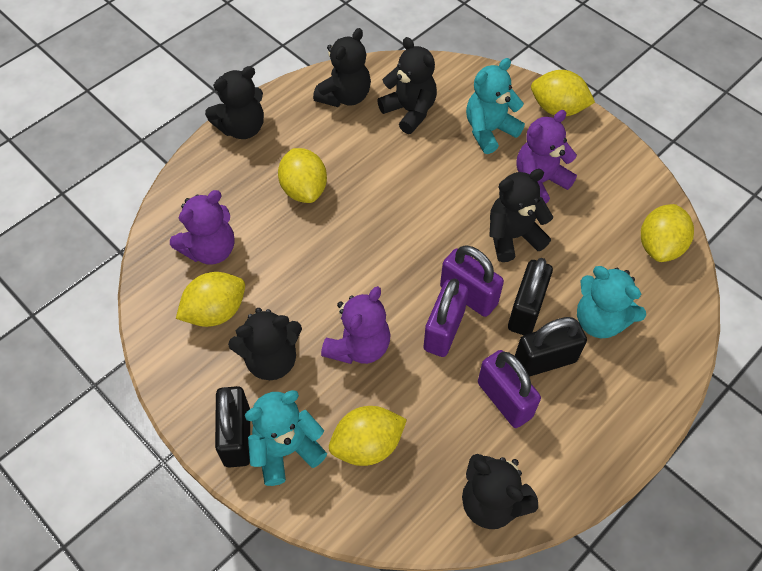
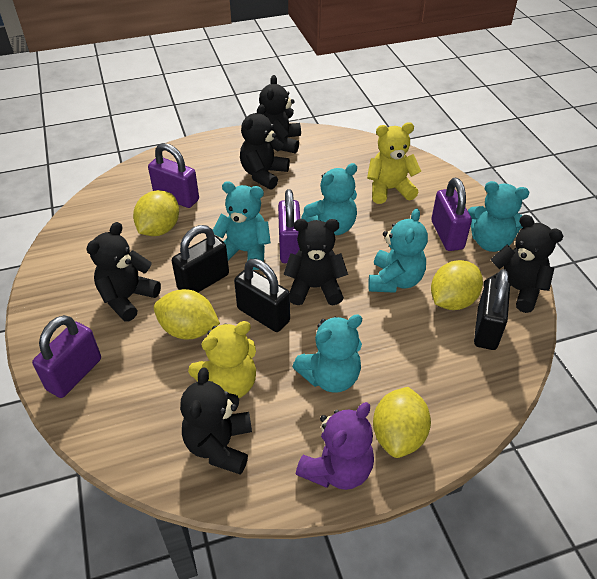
purple padlock: 3 -> 4
purple teddy bear: 3 -> 1
turquoise teddy bear: 3 -> 5
yellow lemon: 5 -> 4
yellow teddy bear: 0 -> 2

